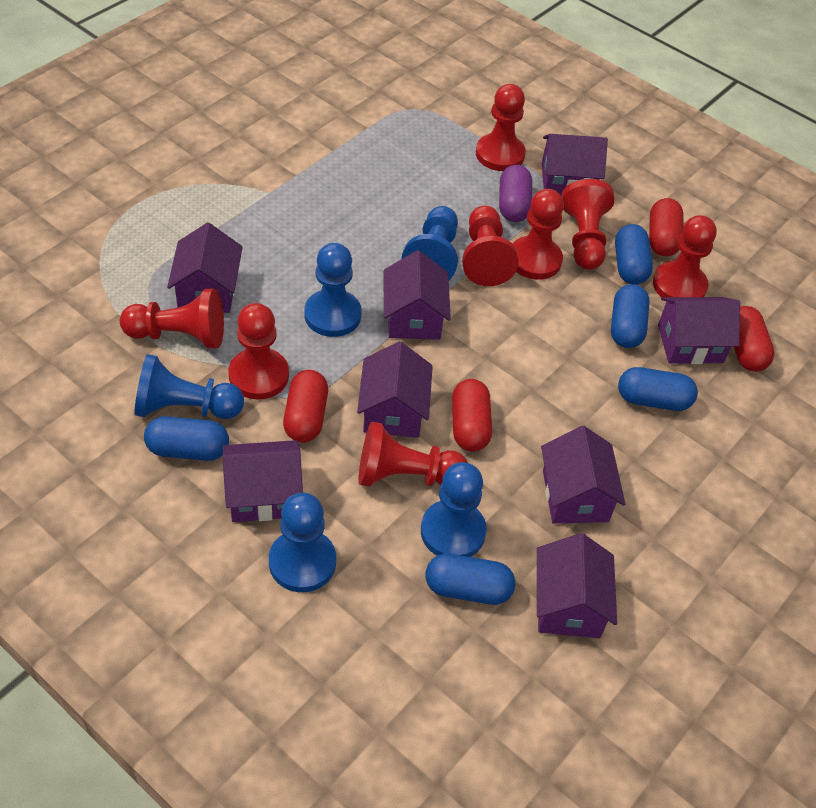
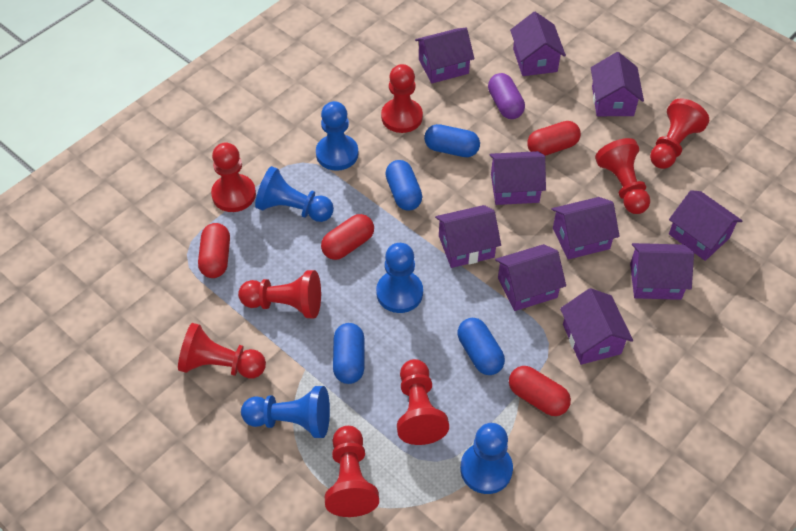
blue capsule: 5 -> 4
purple house: 8 -> 10

